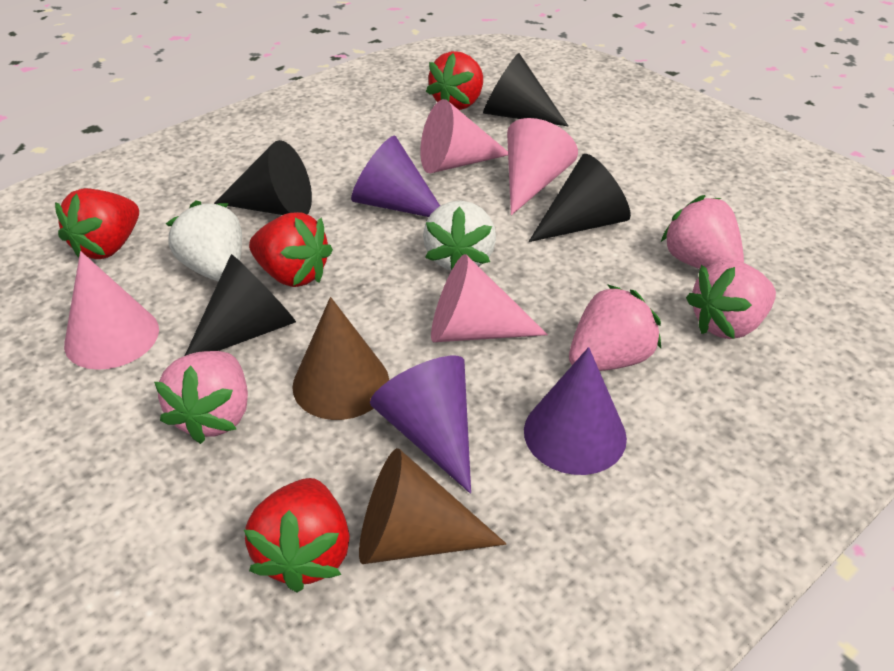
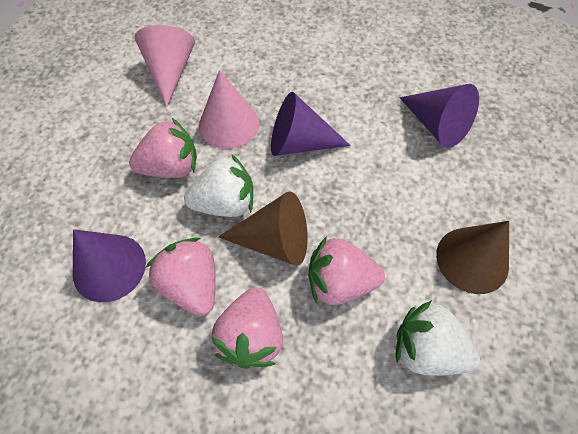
black cone: 4 -> 0
pink cone: 4 -> 2
red strawberry: 4 -> 0

